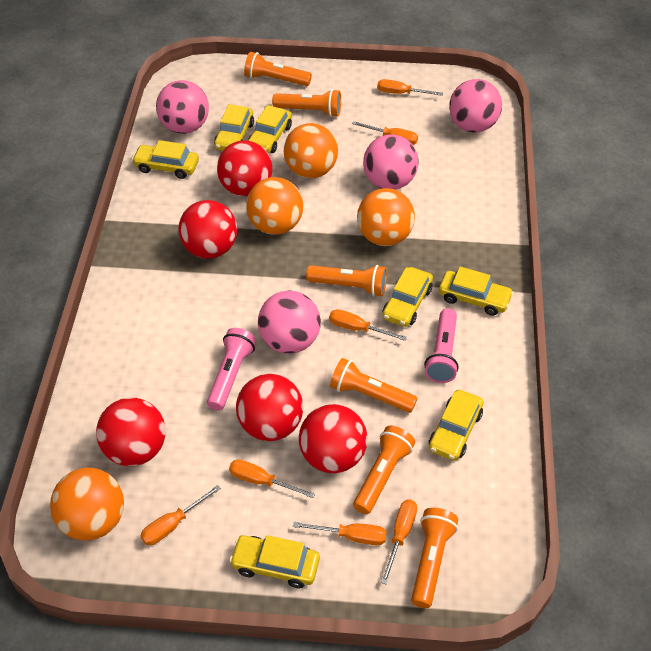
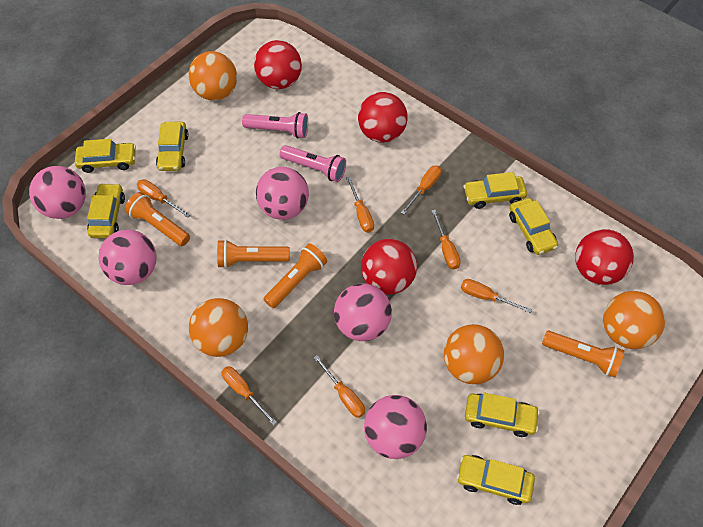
orange flashlight: 6 -> 4
pink ball: 4 -> 5
red ball: 5 -> 4

